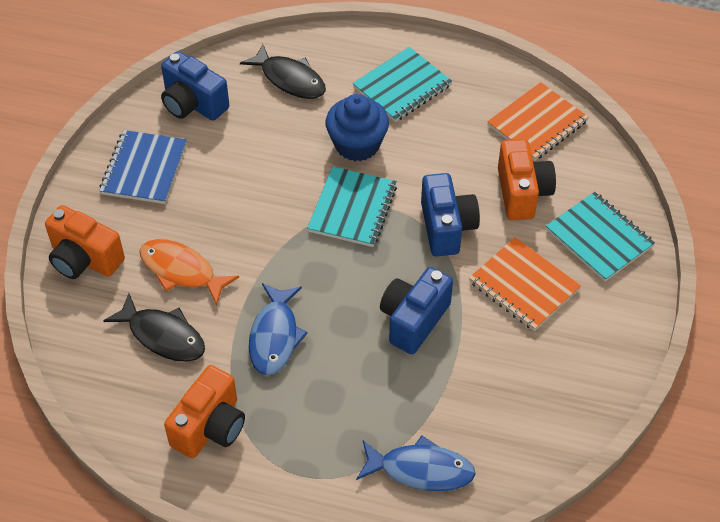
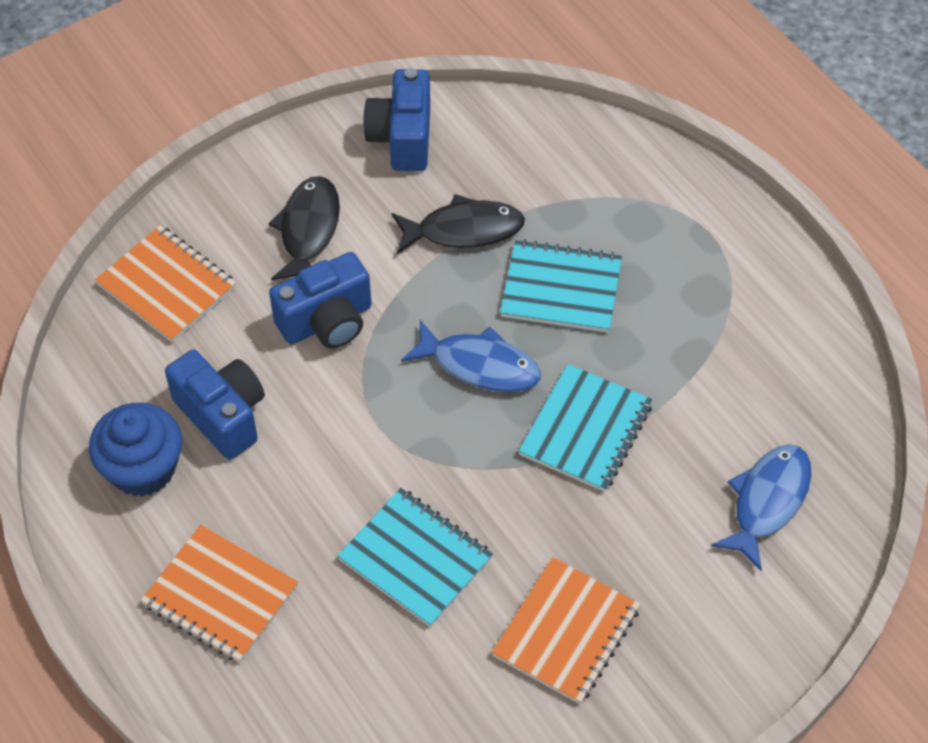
blue notebook: 1 -> 0
orange camera: 3 -> 0
orange fish: 1 -> 0
orange notebook: 2 -> 3

